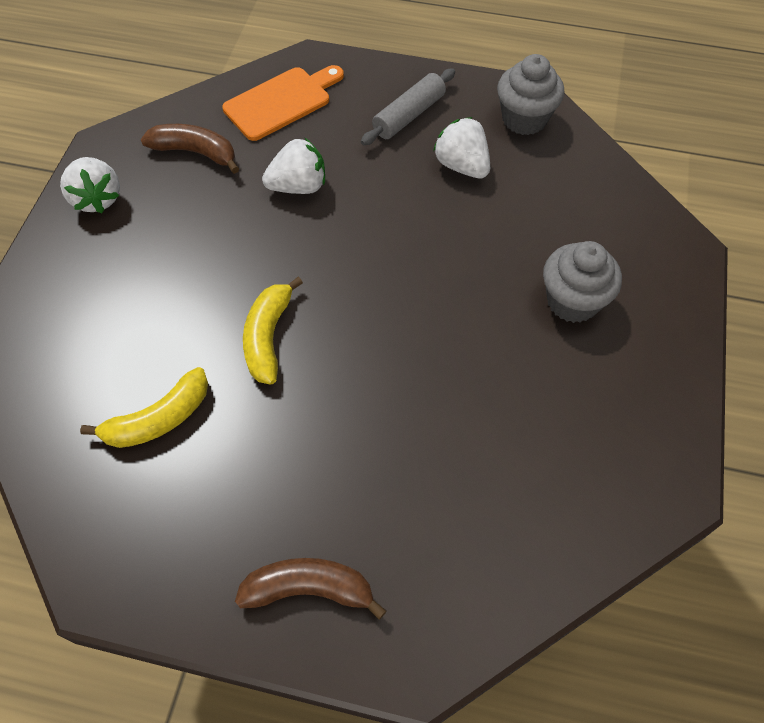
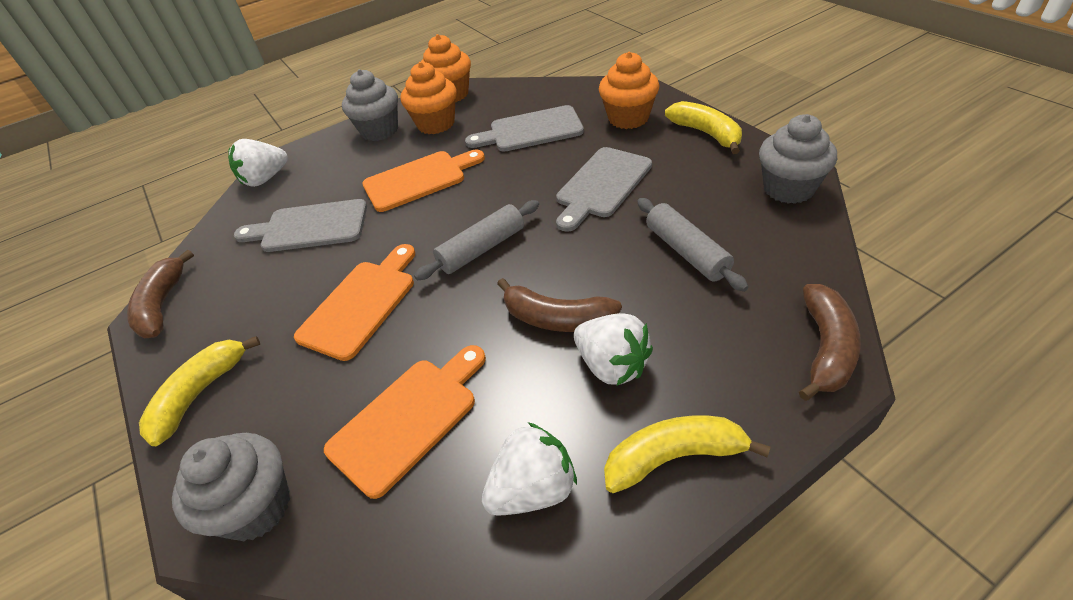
brown banana: 2 -> 3
grey cupcake: 2 -> 3
grey cutting board: 0 -> 3
grey rolling pin: 1 -> 2
orange cupcake: 0 -> 3
orange cutting board: 1 -> 3
yellow banana: 2 -> 3

